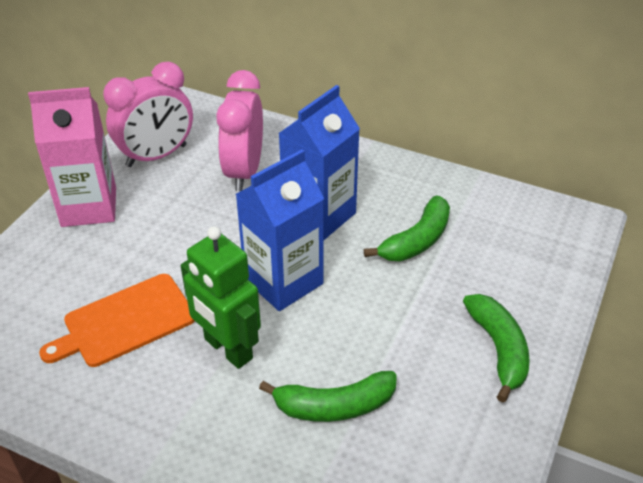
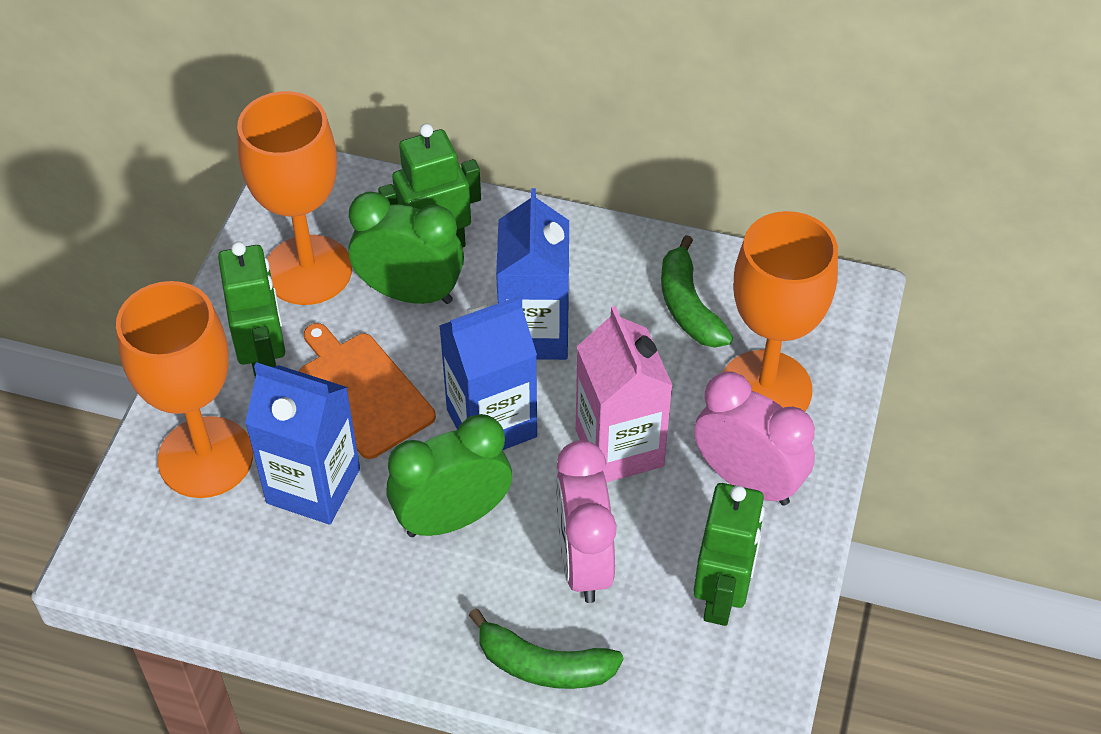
blue carton: 2 -> 3
green banana: 3 -> 2
green clock: 0 -> 2
green robot: 1 -> 3
orange goblet: 0 -> 3

